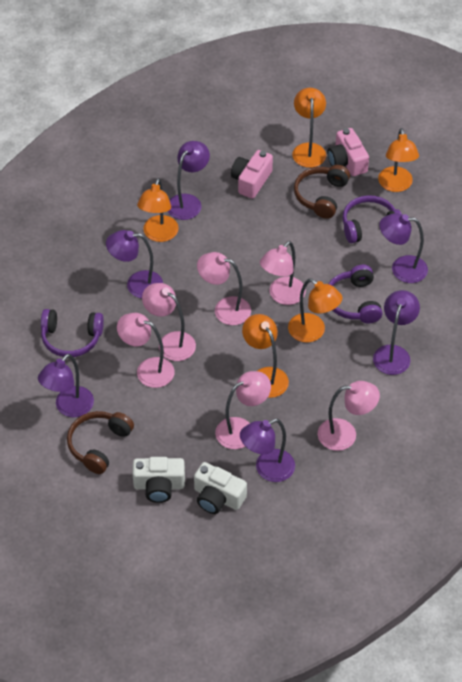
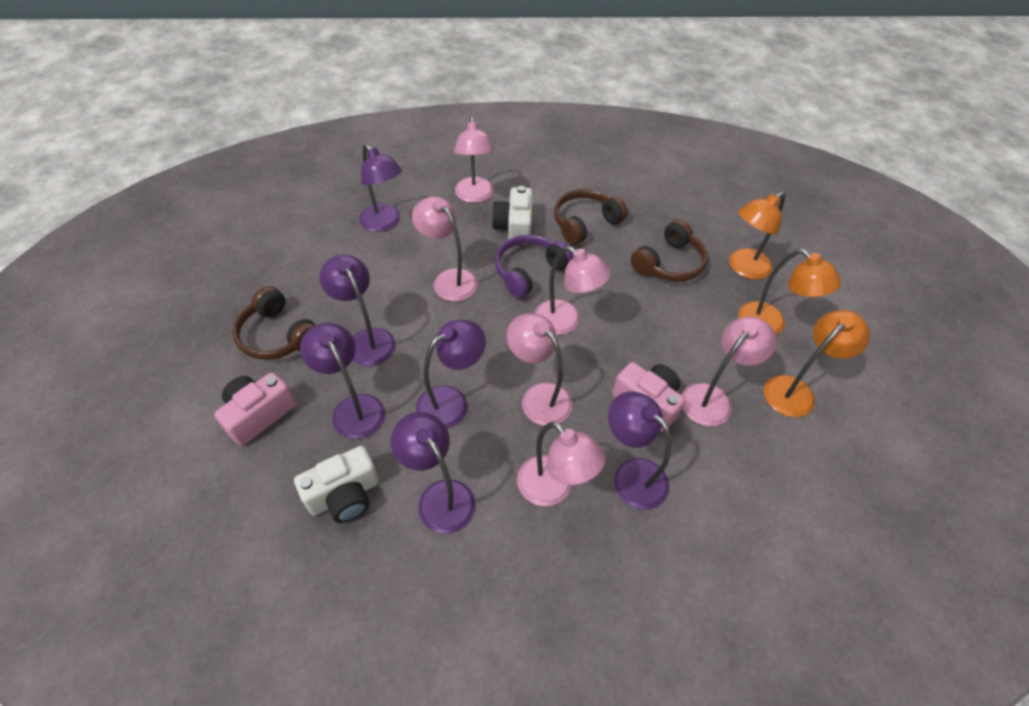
brown headphones: 2 -> 3
orange lamp: 5 -> 3
purple headphones: 3 -> 1

